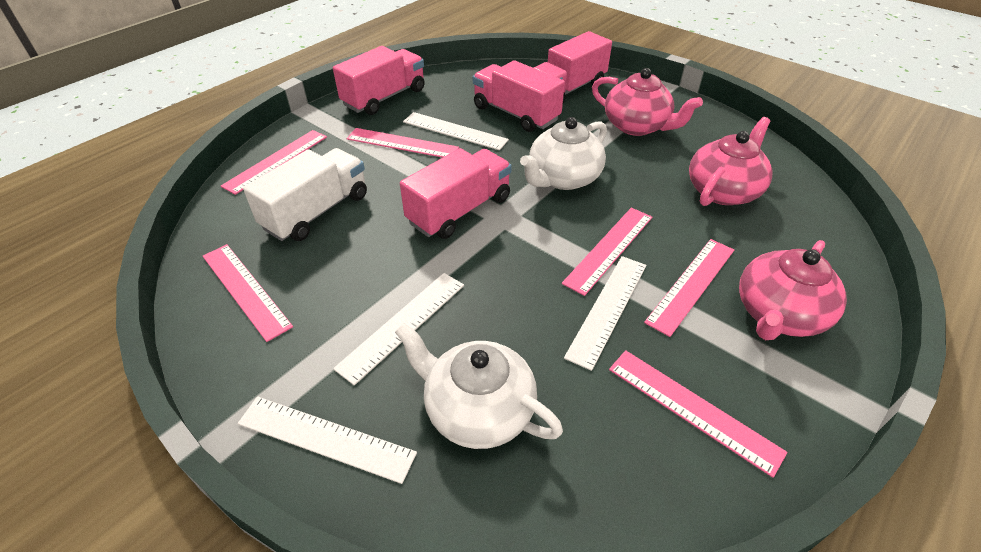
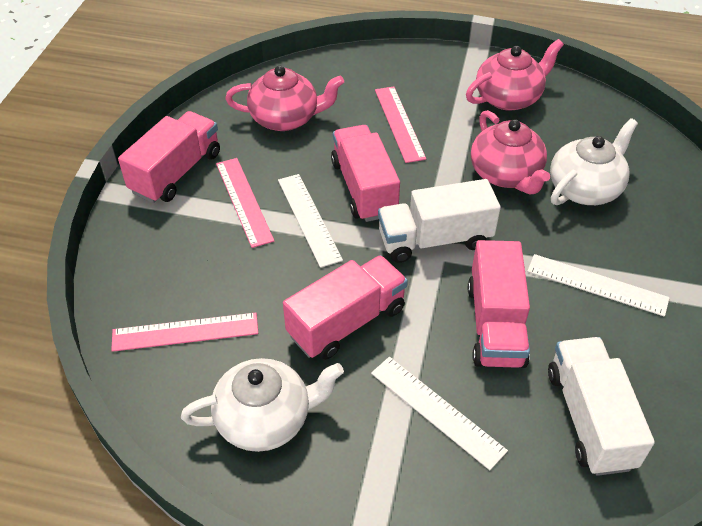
pink ruler: 6 -> 3
white ruler: 4 -> 3
white truck: 1 -> 2

